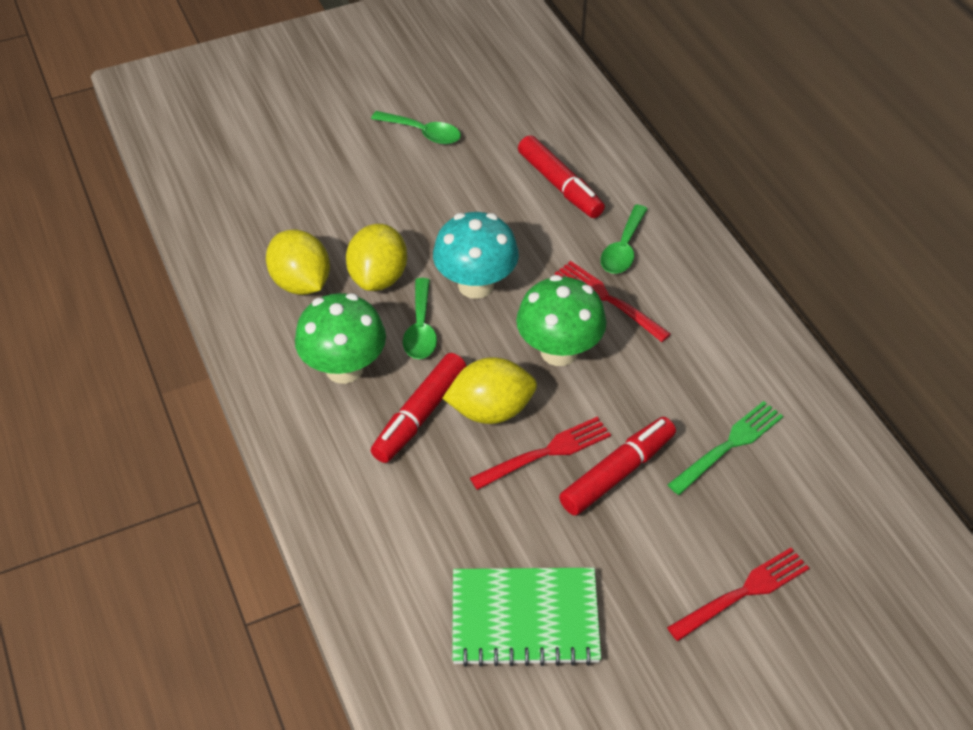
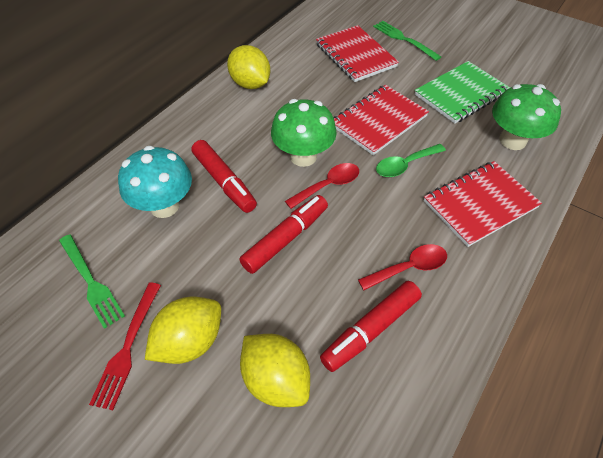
green fork: 1 -> 2
green spoon: 3 -> 1
red fork: 3 -> 1
red notebook: 0 -> 3
red spoon: 0 -> 2

